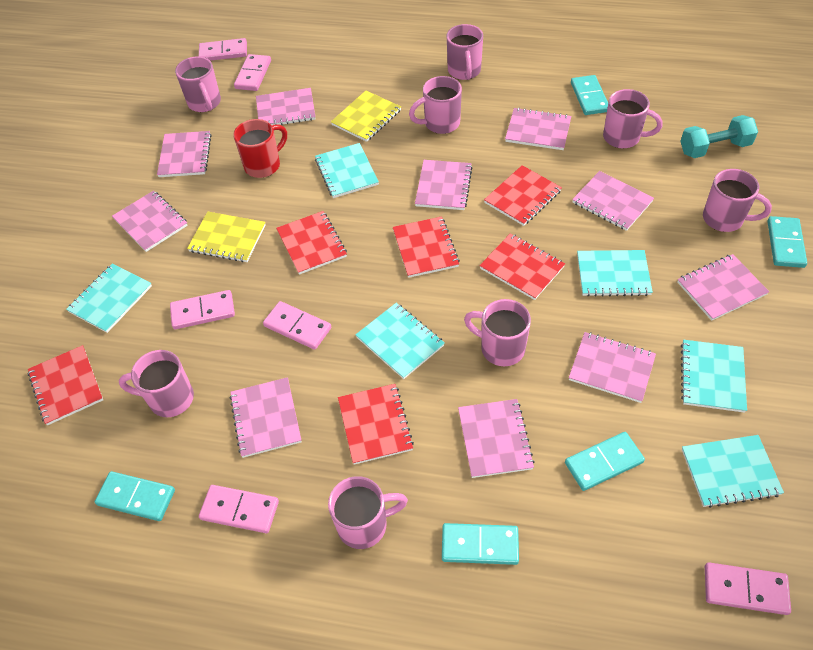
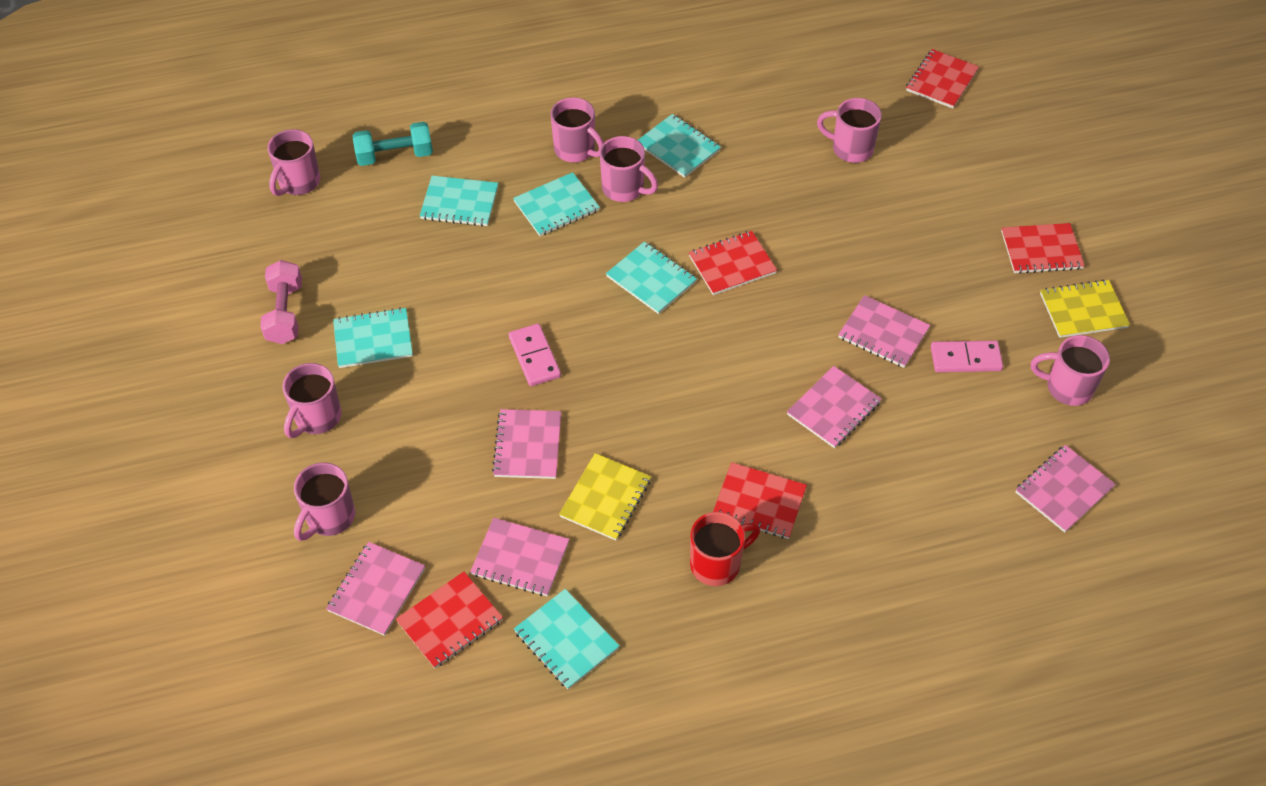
pink domino: 6 -> 2
pink dumbbell: 0 -> 1
pink mug: 8 -> 7
pink notebook: 10 -> 6
red notebook: 6 -> 5
turquoise domino: 5 -> 0

